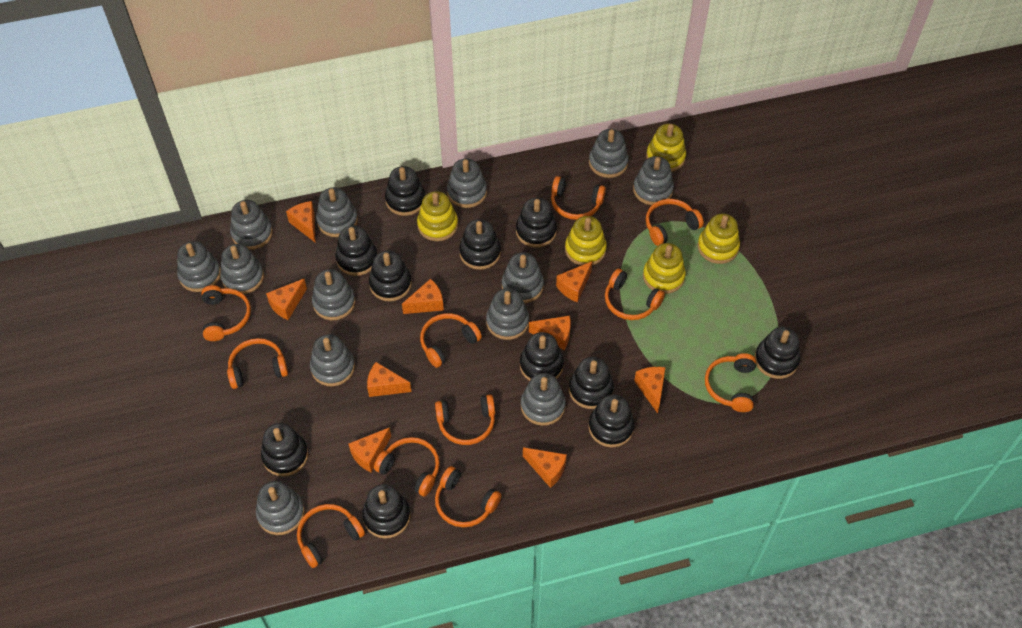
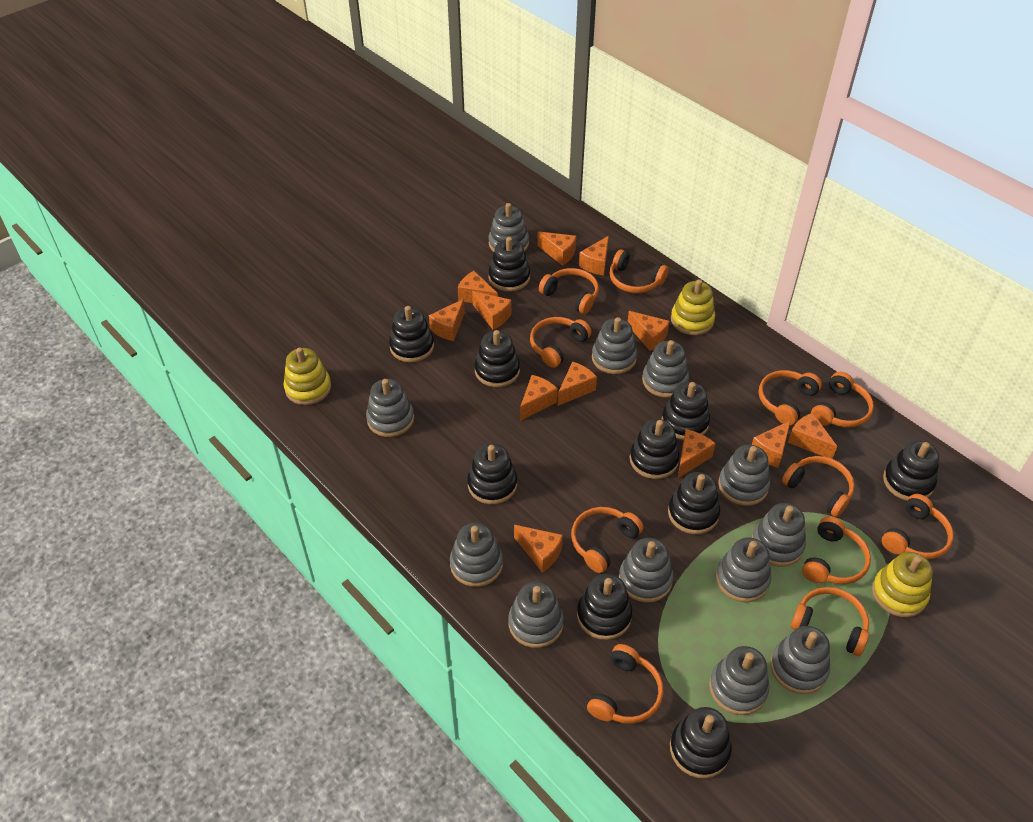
black stacking toy: 11 -> 10
grey stacking toy: 13 -> 12
orange cheese: 9 -> 12
yellow stacking toy: 5 -> 3

